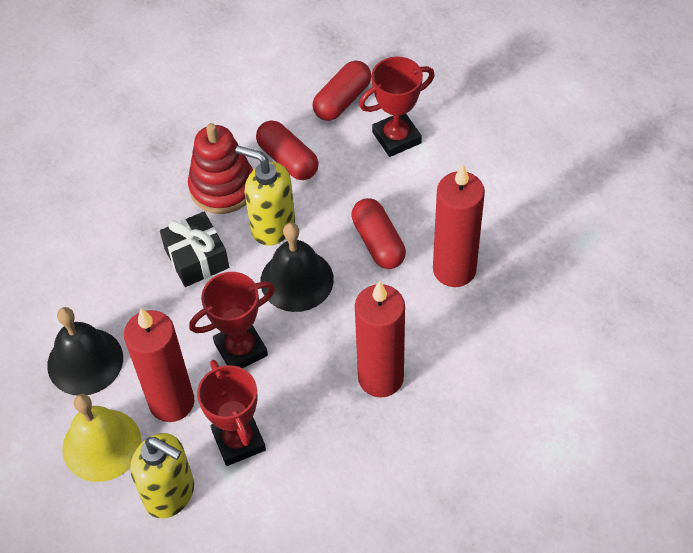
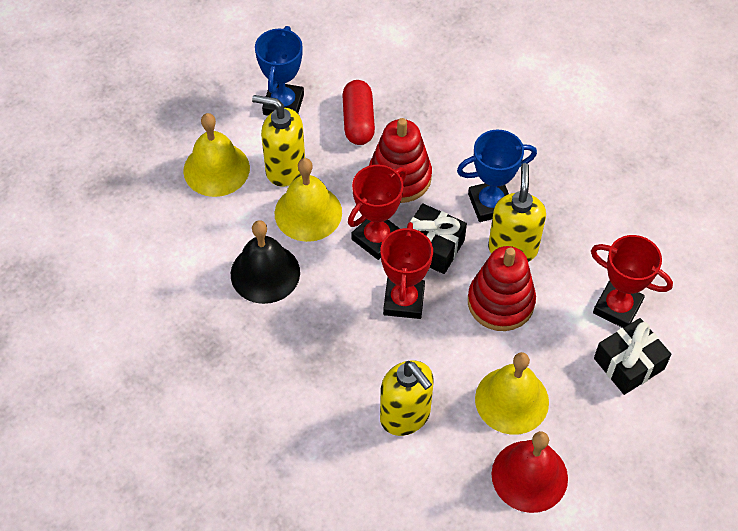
black bell: 2 -> 1
black gift: 1 -> 2
blue trophy: 0 -> 2
red bell: 0 -> 1
red candle: 3 -> 0
red capsule: 3 -> 1
red stacking toy: 1 -> 2
yellow bell: 1 -> 3
yellow soap dispenser: 2 -> 3

